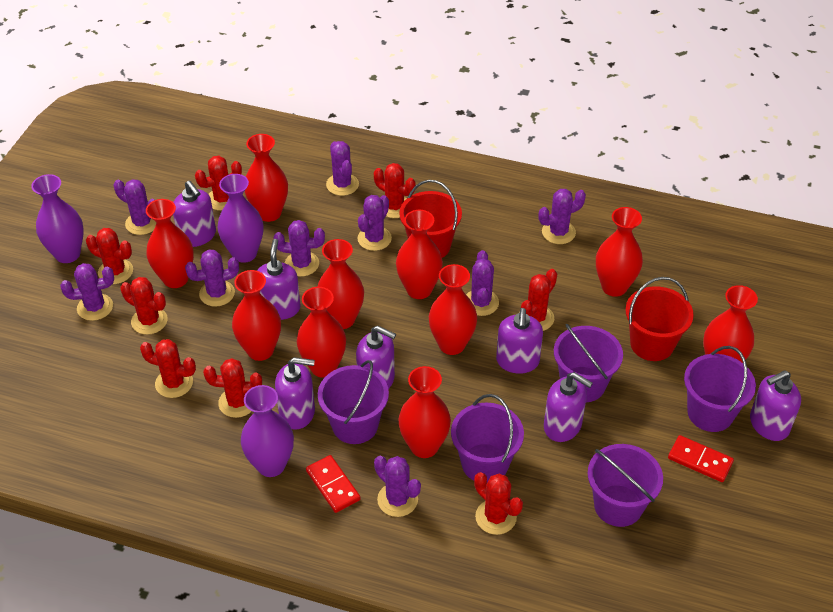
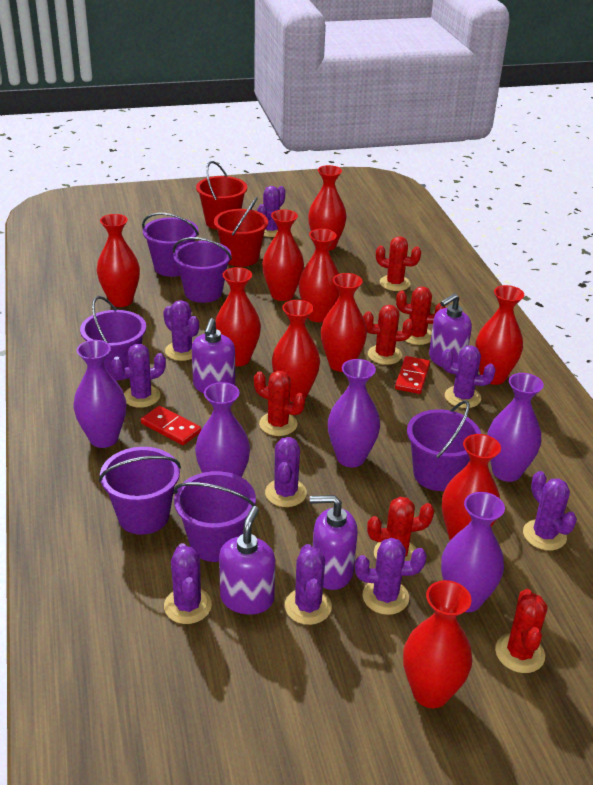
purple bucket: 5 -> 6
purple soap dispenser: 7 -> 4
purple vase: 3 -> 5
red cactus: 8 -> 6

